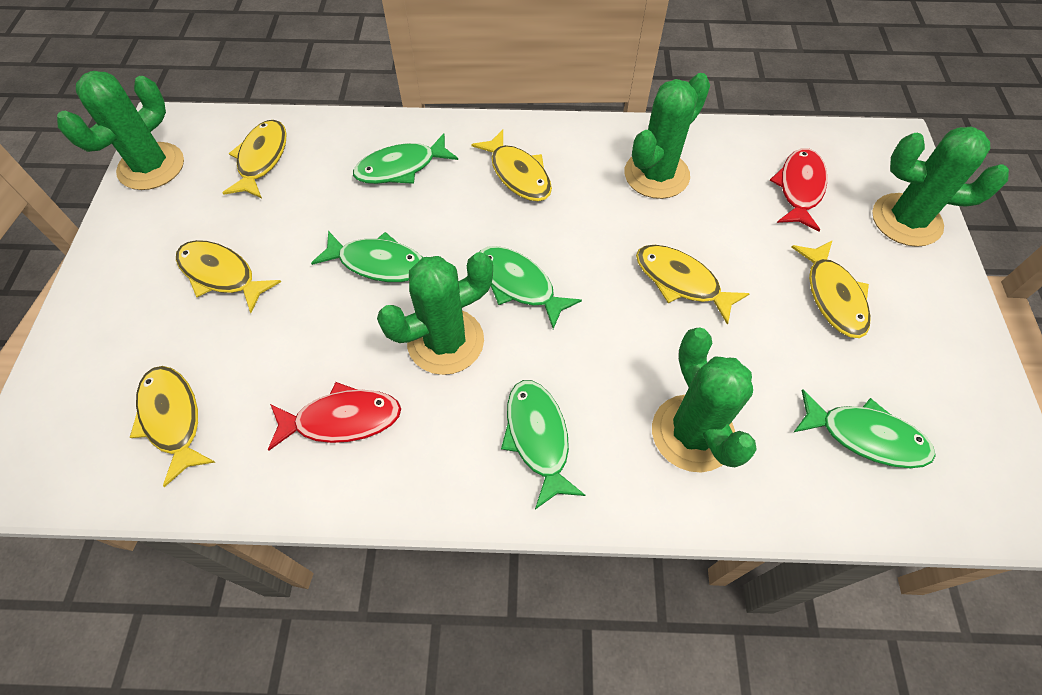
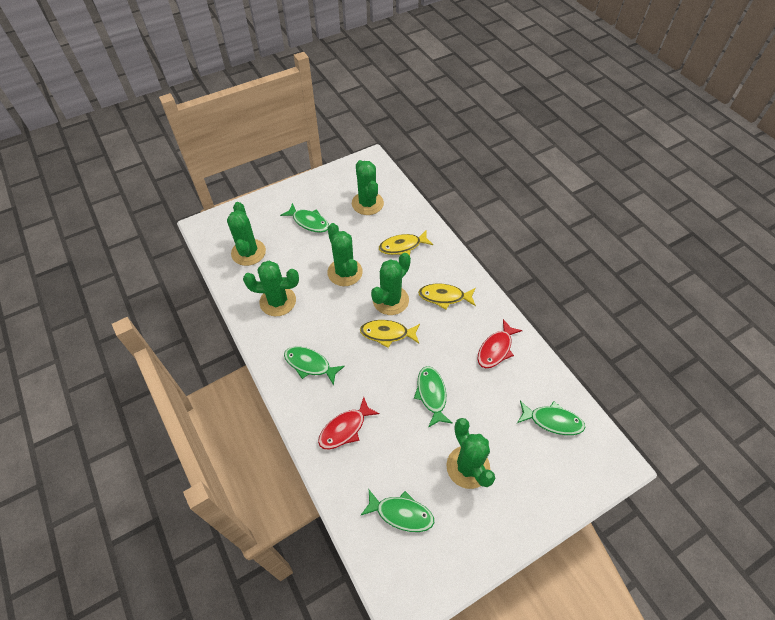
green cactus: 5 -> 6
yellow fish: 6 -> 3

